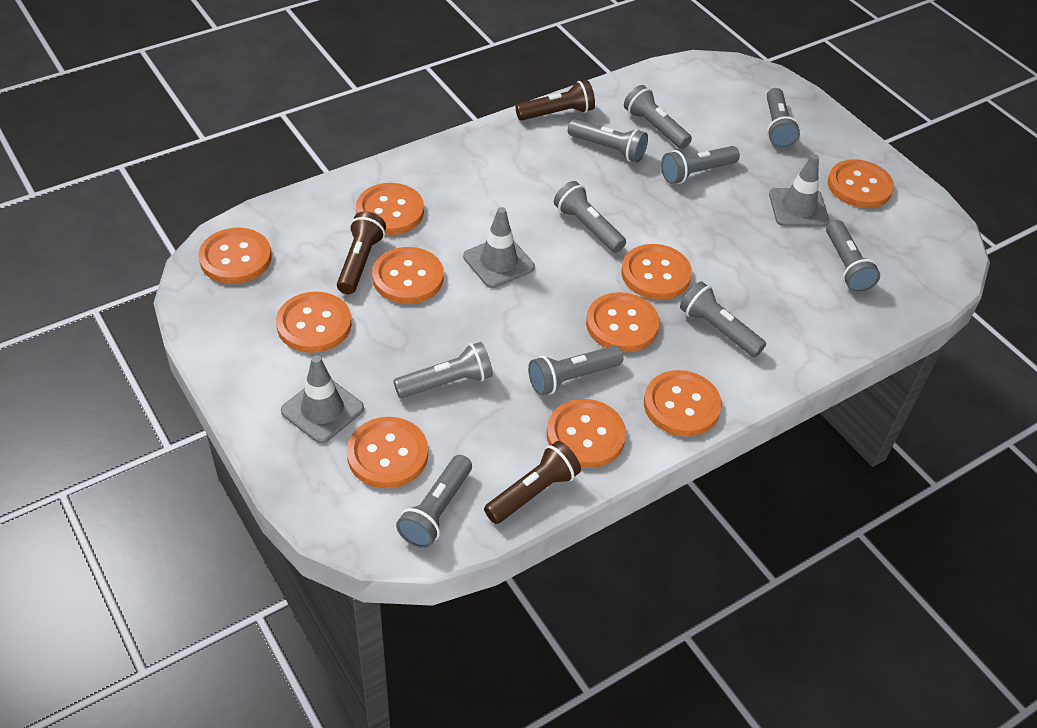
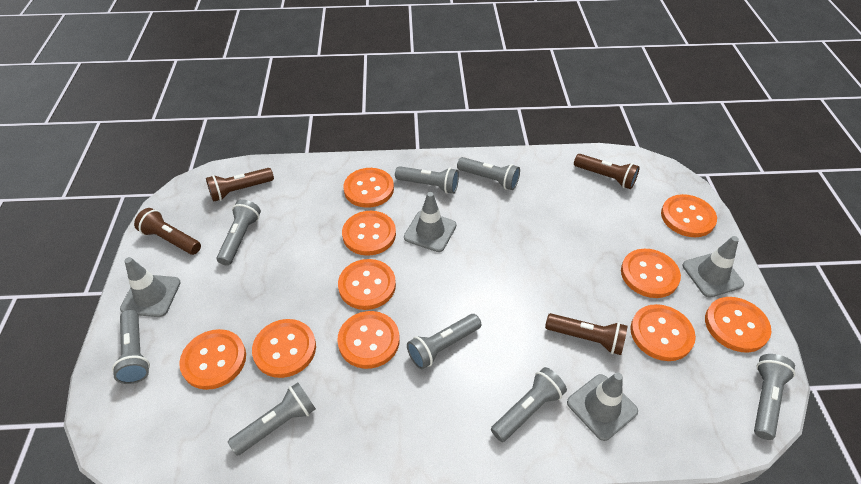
brown flashlight: 3 -> 4
grey flashlight: 10 -> 8
grey traffic cone: 3 -> 4

